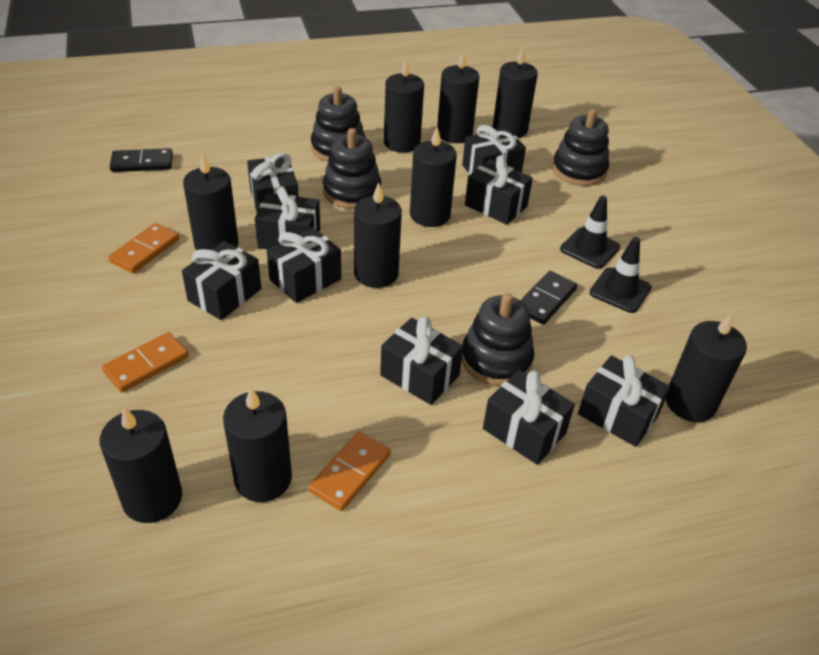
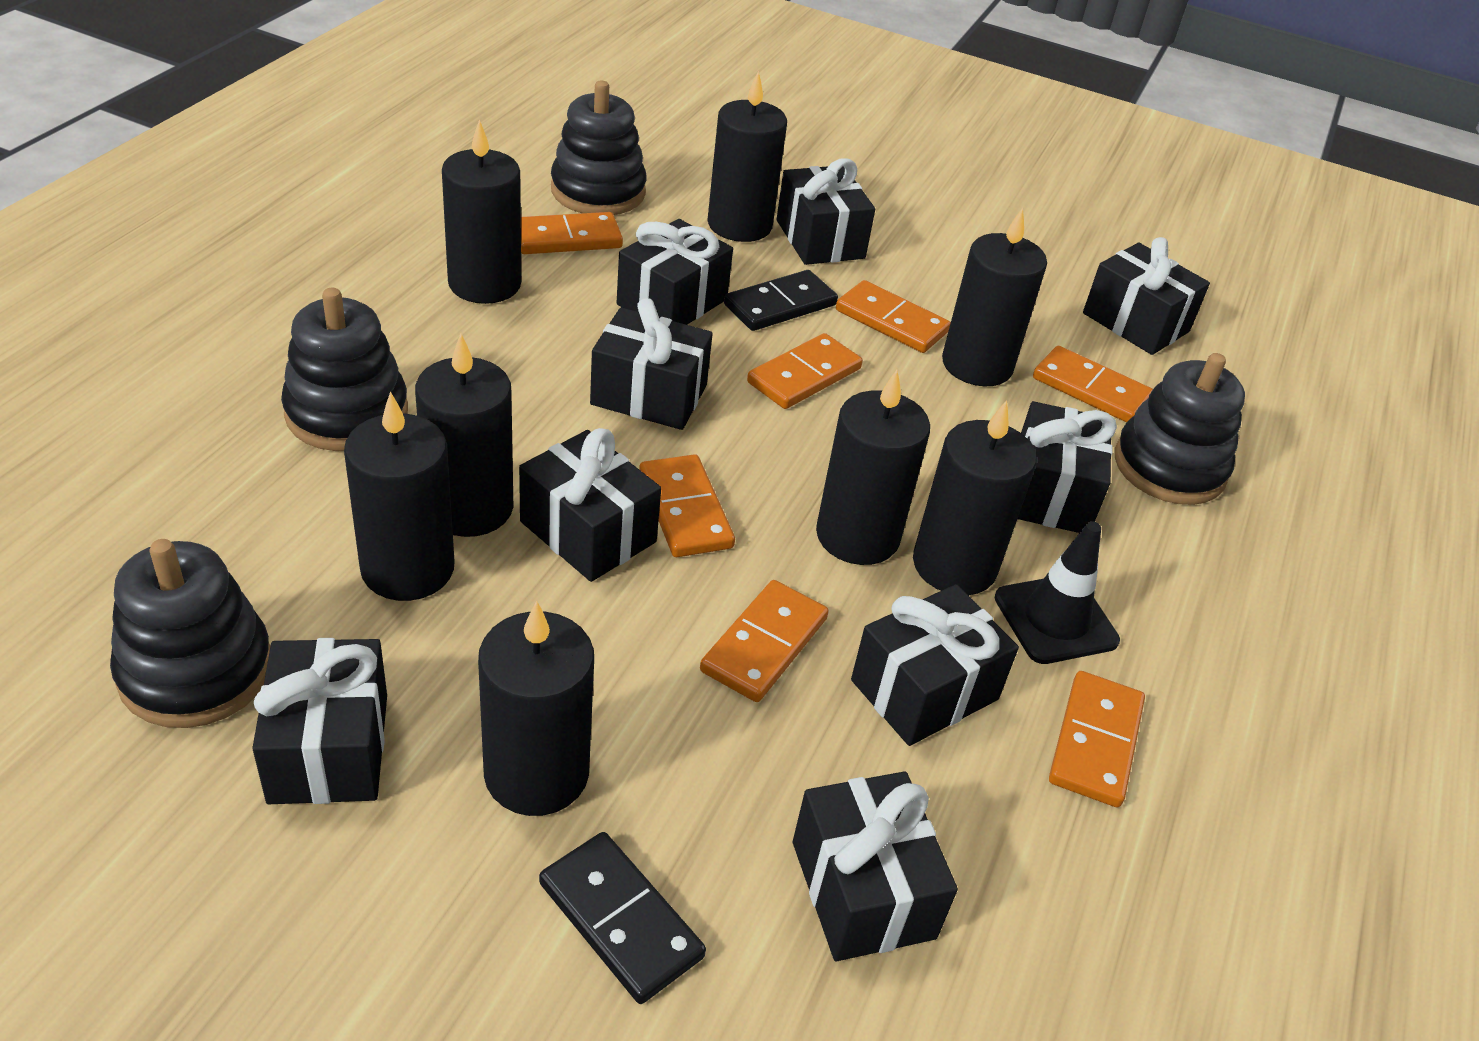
black candle: 9 -> 8
black traffic cone: 2 -> 1
orange domino: 3 -> 7

